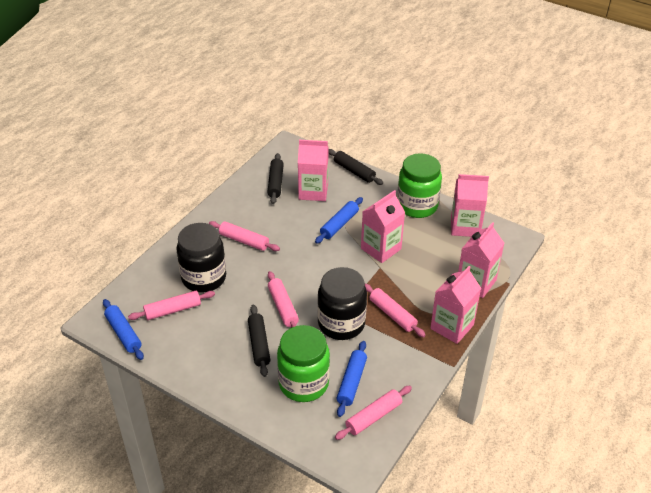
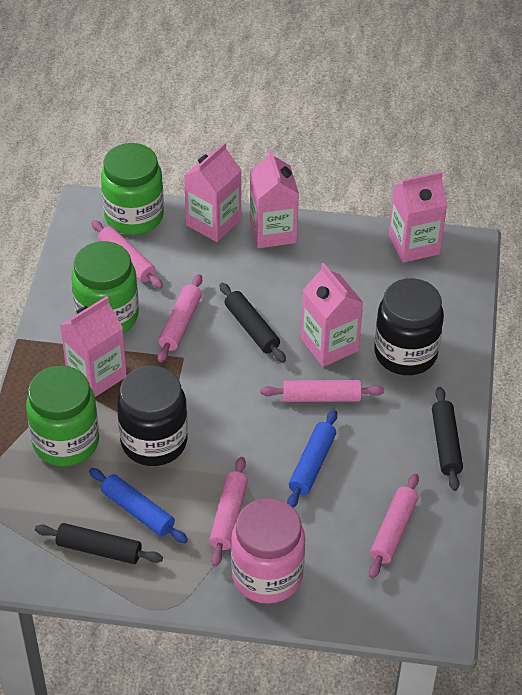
blue rolling pin: 3 -> 2
green jar: 2 -> 3
pink jar: 0 -> 1

